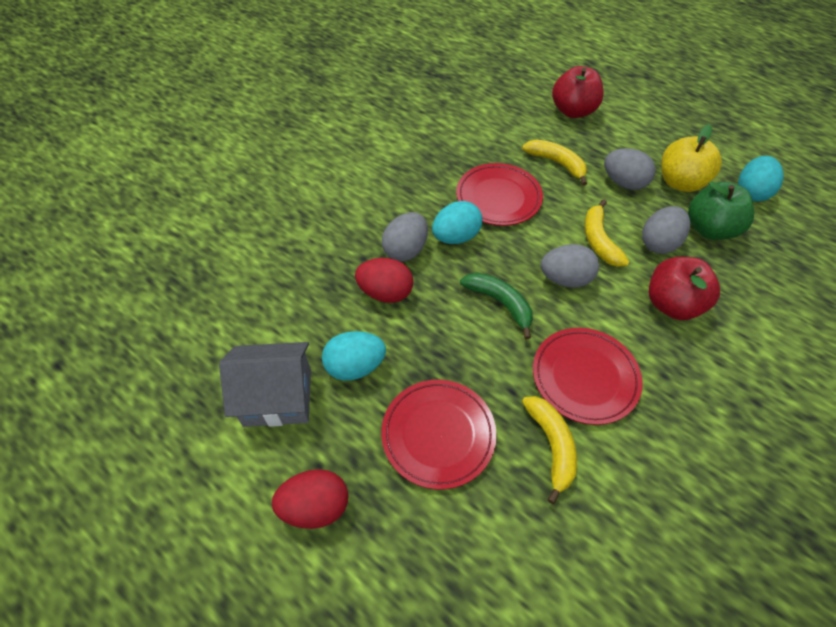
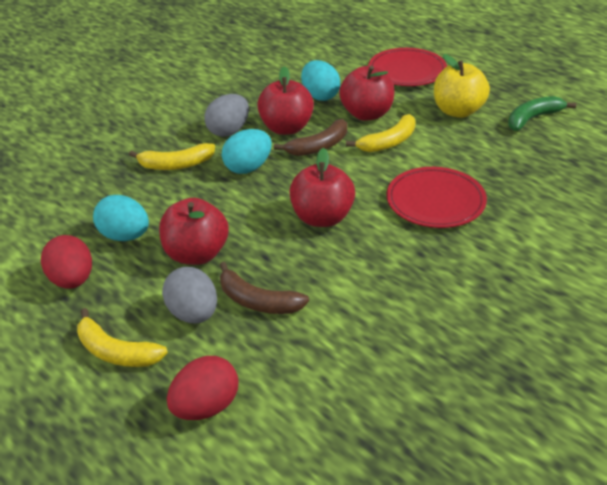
brown banana: 0 -> 2
green apple: 1 -> 0
grey egg: 4 -> 2
grey house: 1 -> 0
red apple: 2 -> 4
red plate: 3 -> 2

